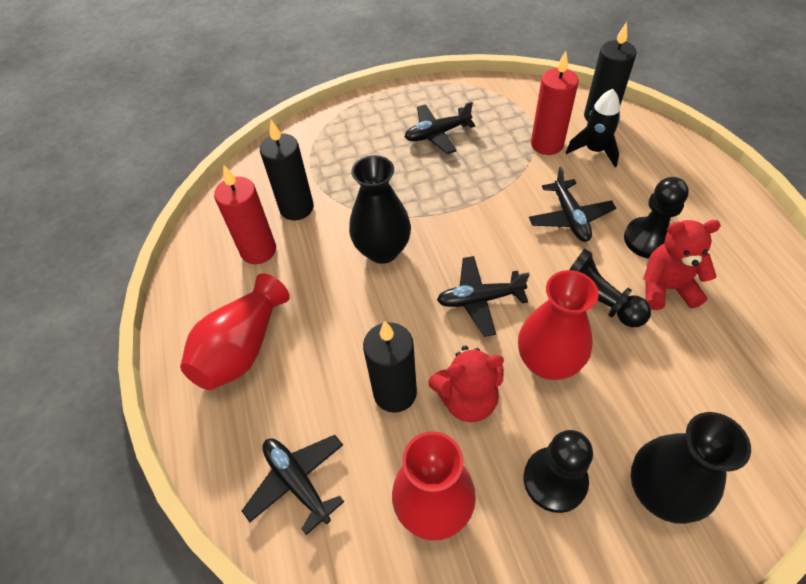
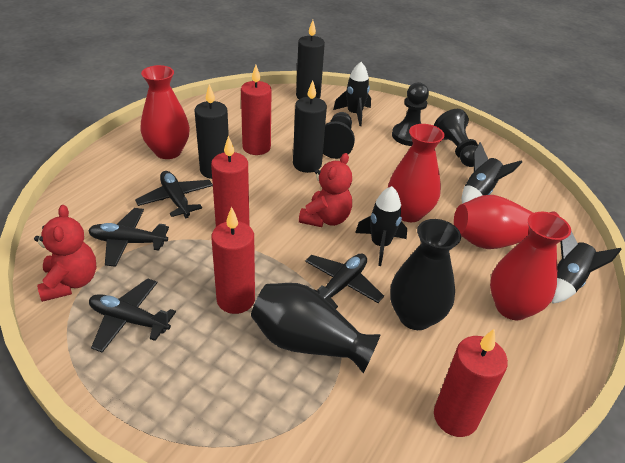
black rocket: 1 -> 4
red candle: 2 -> 4
red vase: 3 -> 4

